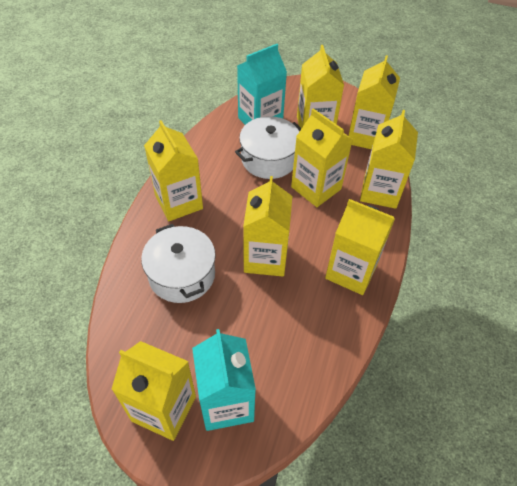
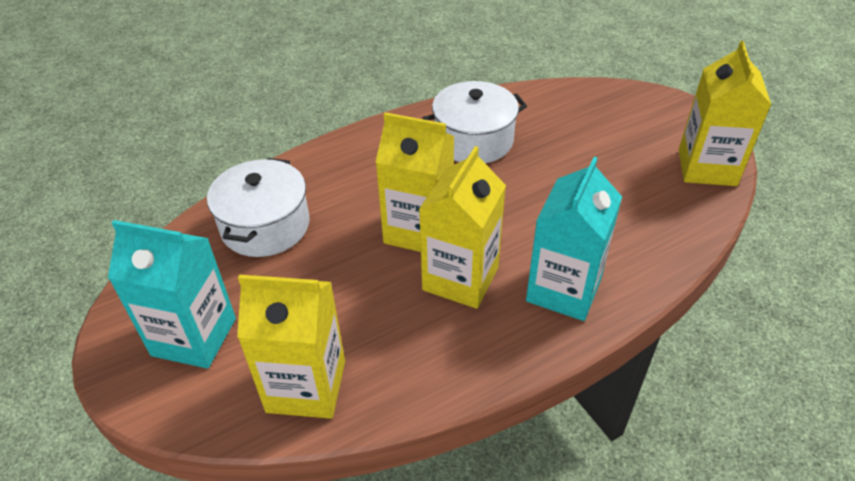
yellow carton: 8 -> 4

